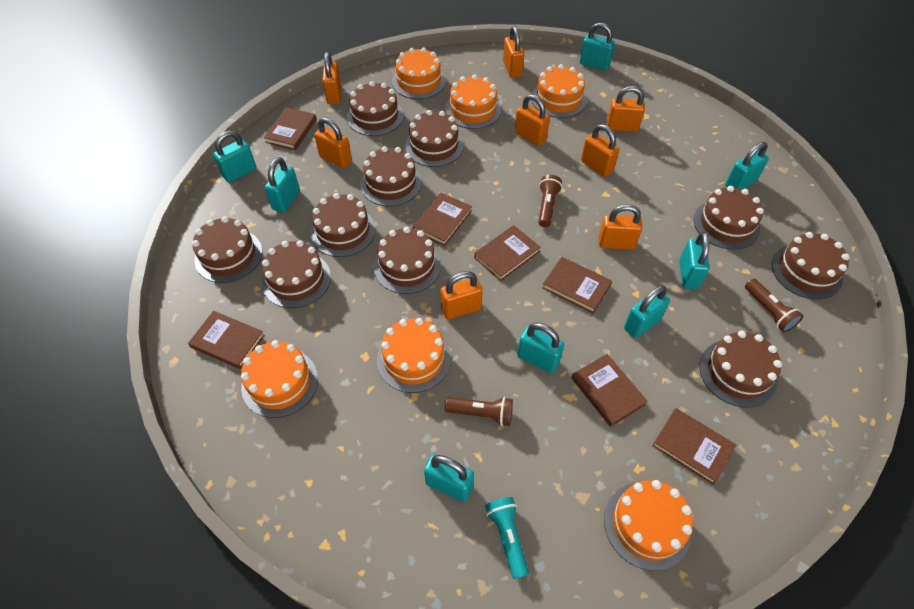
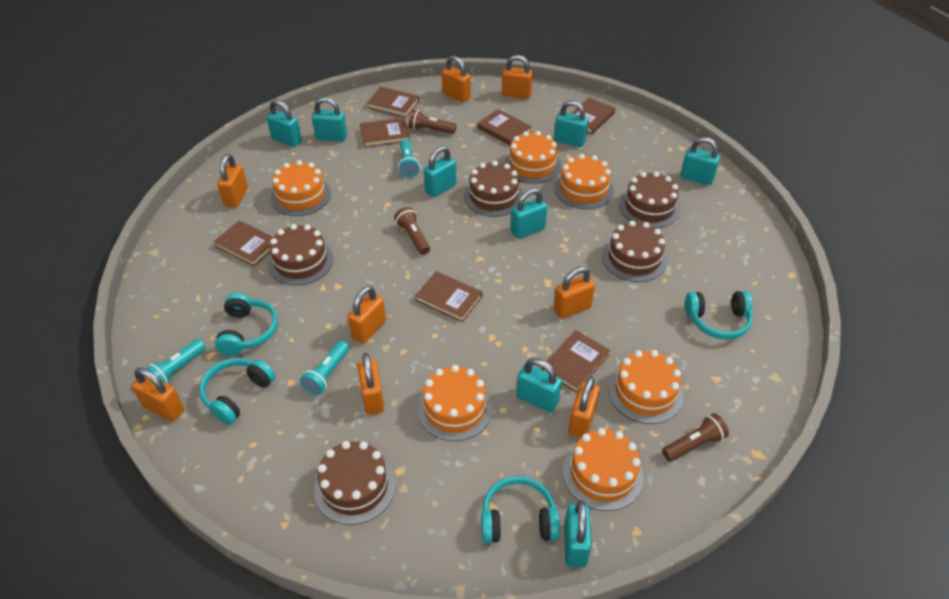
brown cake: 10 -> 5
turquoise flashlight: 1 -> 3
turquoise headphones: 0 -> 4

